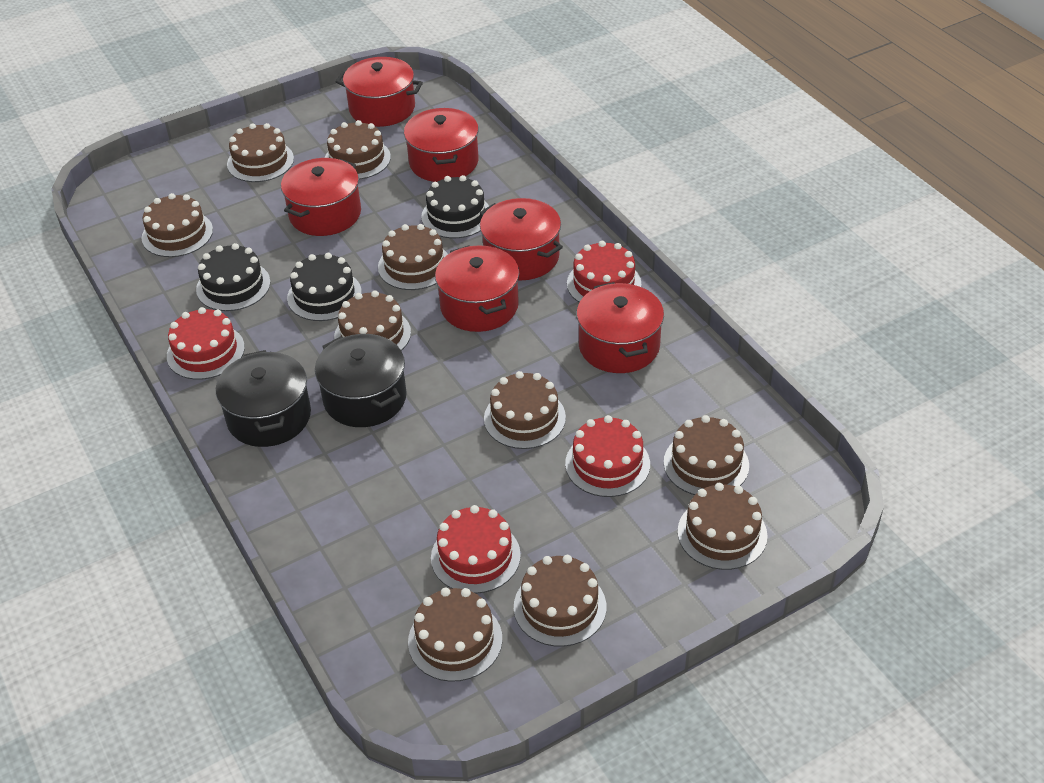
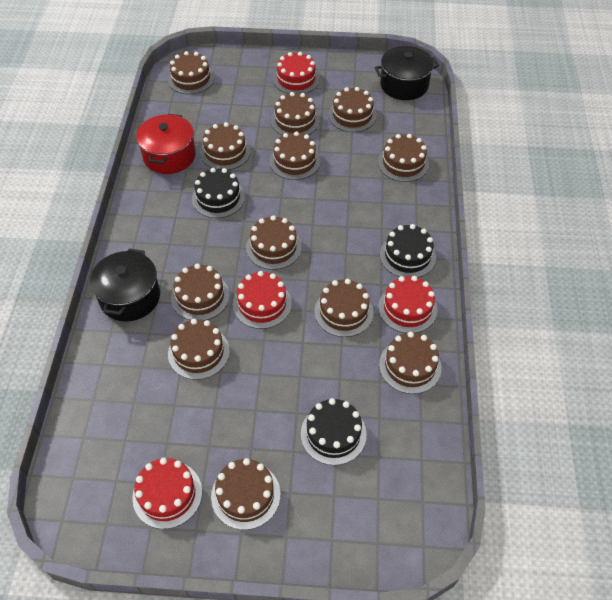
brown cake: 10 -> 12
red pot: 6 -> 1

